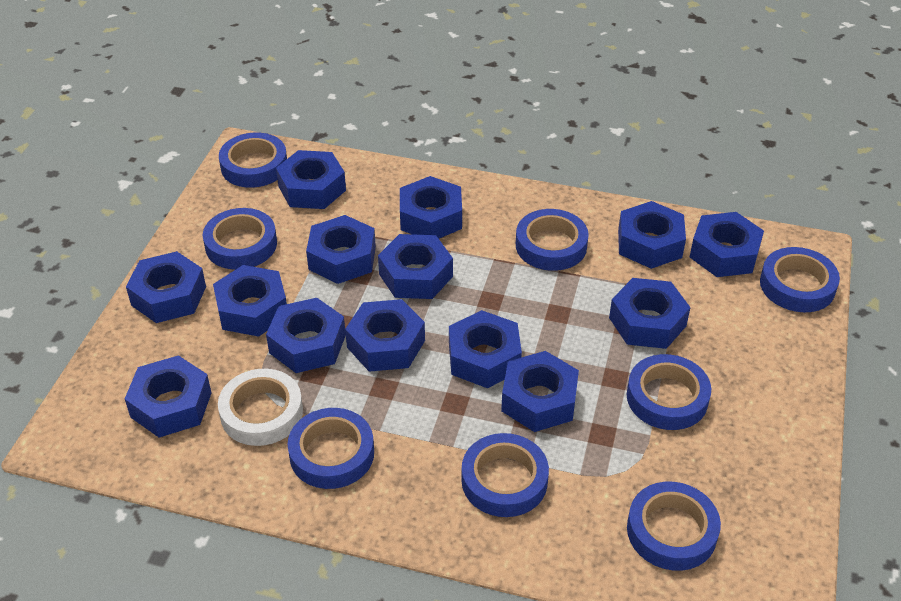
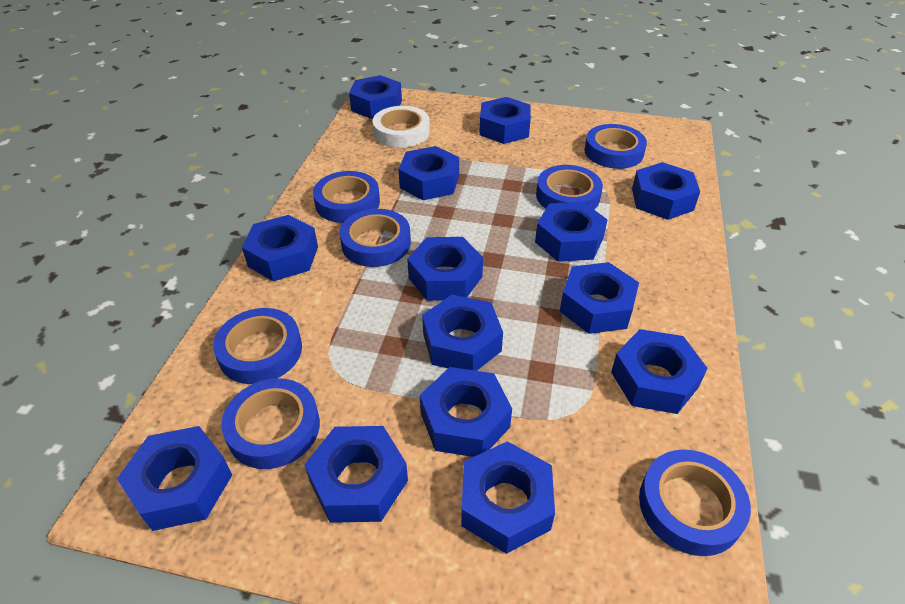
blue tape: 8 -> 7

